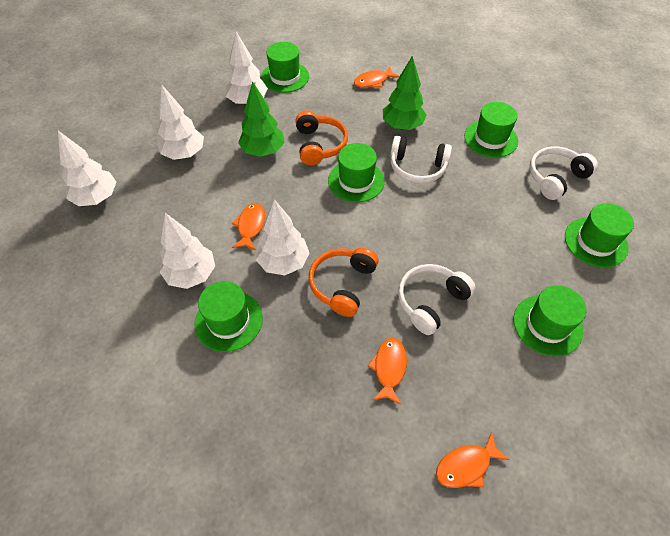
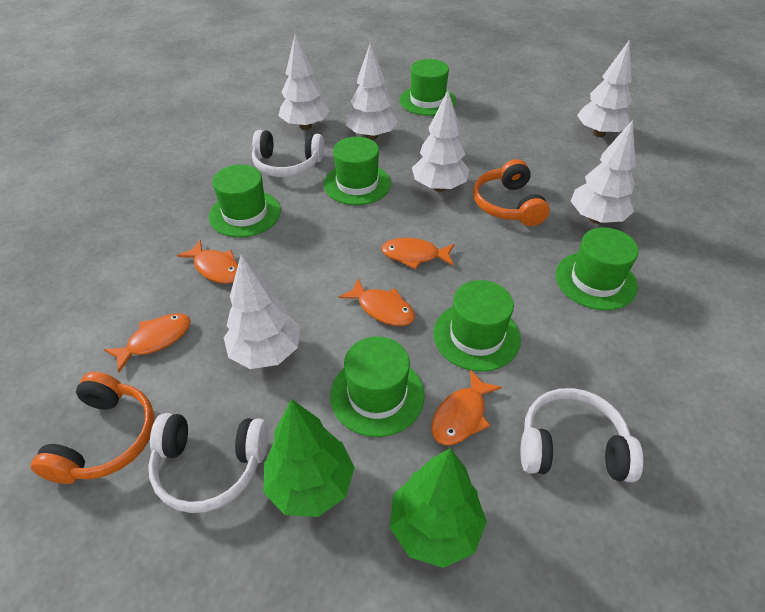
orange fish: 4 -> 5
white tree: 5 -> 6

